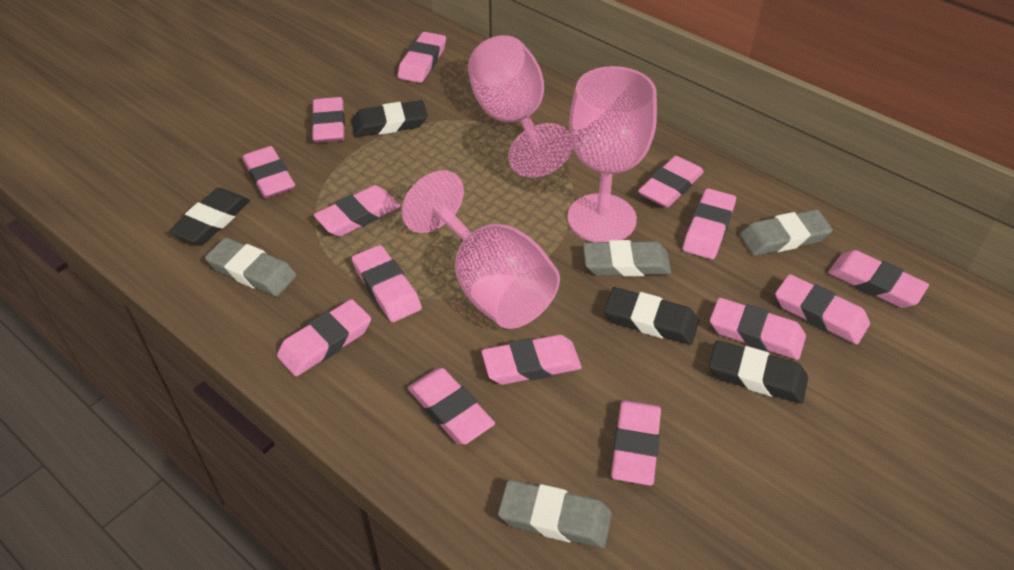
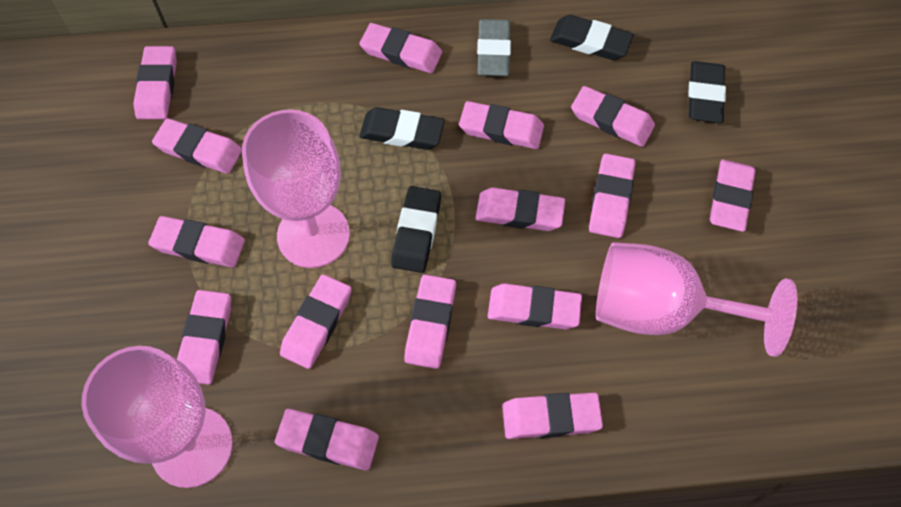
grey eraser: 4 -> 1
pink eraser: 14 -> 15

